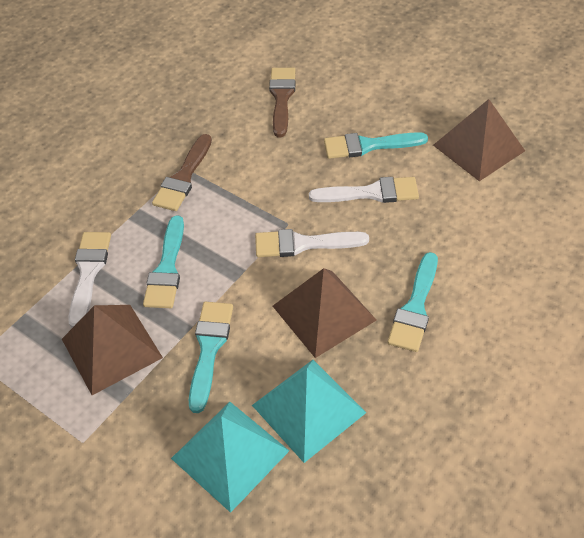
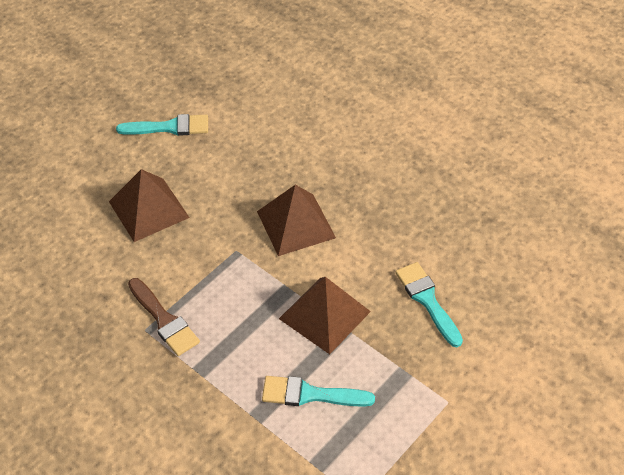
brown brush: 2 -> 1
turquoise brush: 4 -> 3
turquoise pyramid: 2 -> 0
white brush: 3 -> 0

